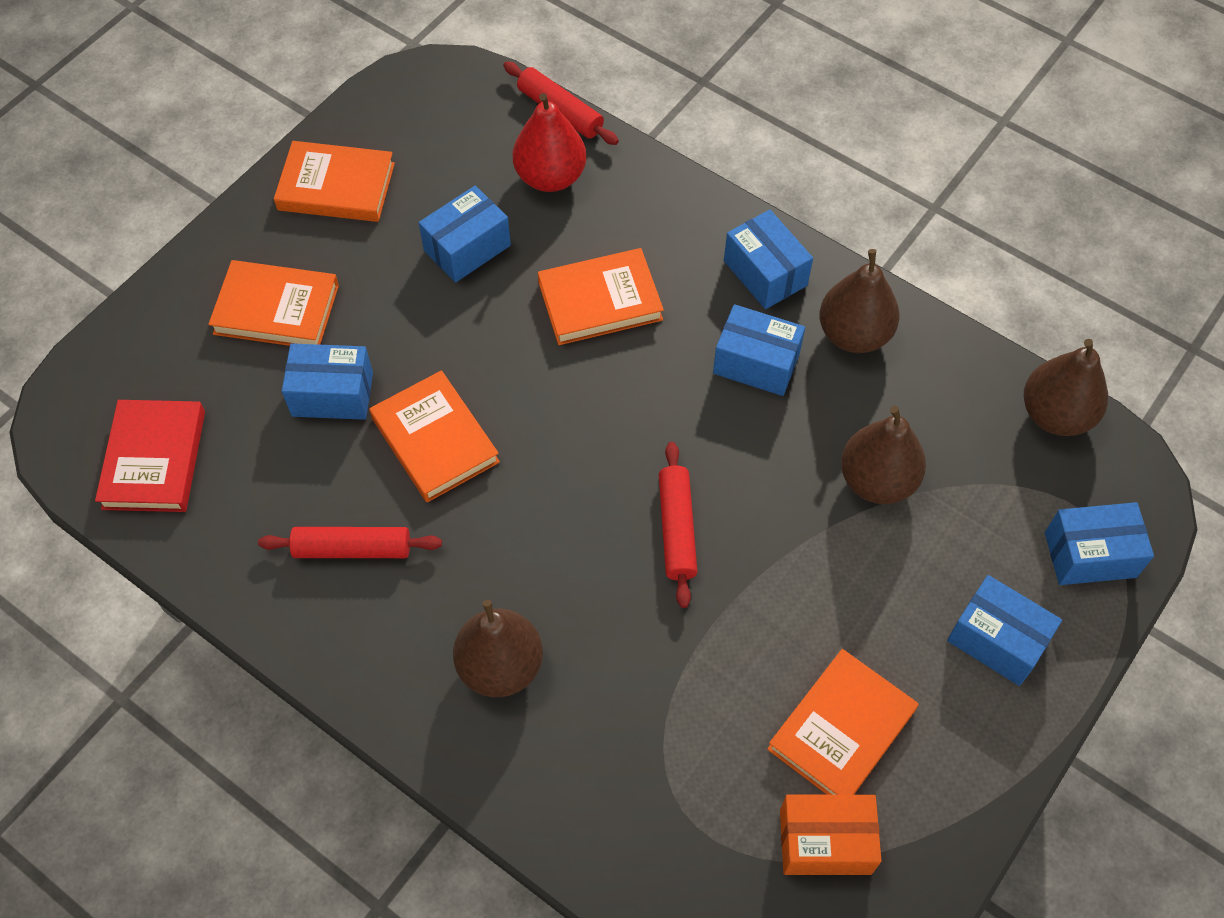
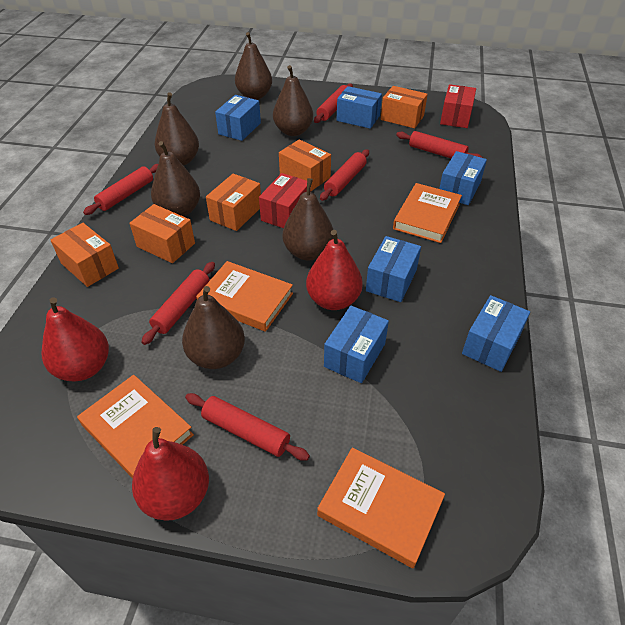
brown pear: 4 -> 6
orange book: 5 -> 4
orange box: 1 -> 5
red book: 1 -> 0
red box: 0 -> 2
red pear: 1 -> 3
red rolling pin: 3 -> 6

